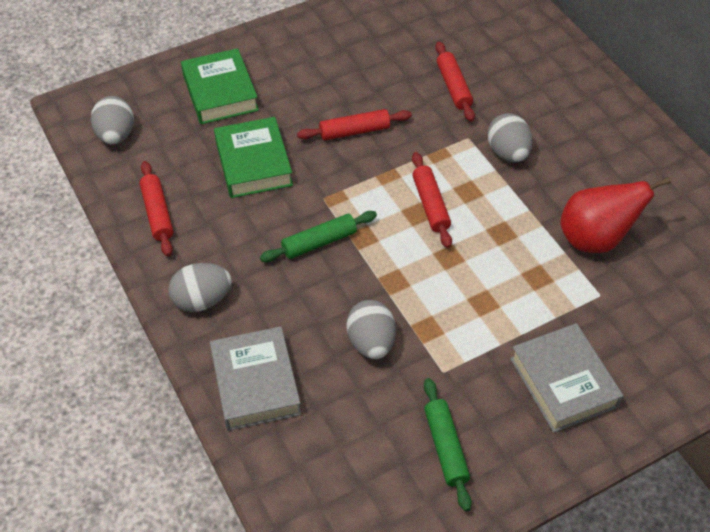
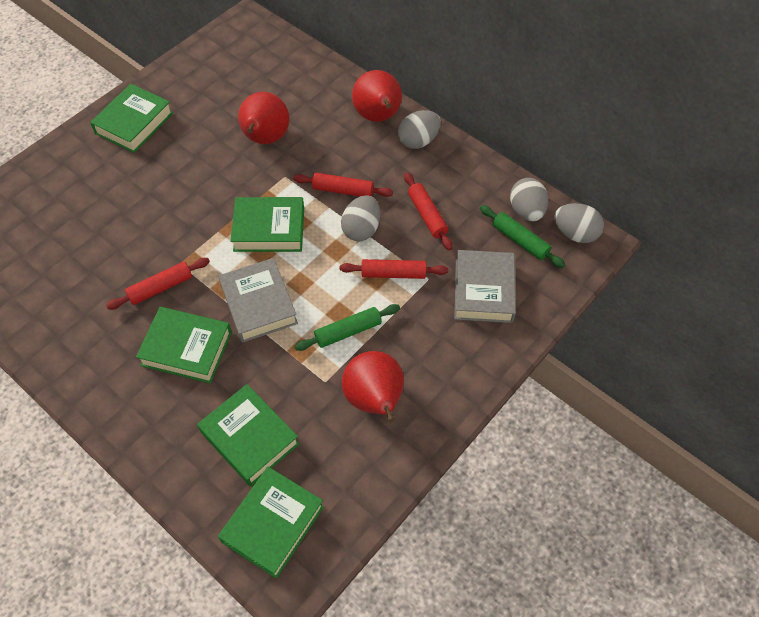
green book: 2 -> 5
red pear: 1 -> 3

